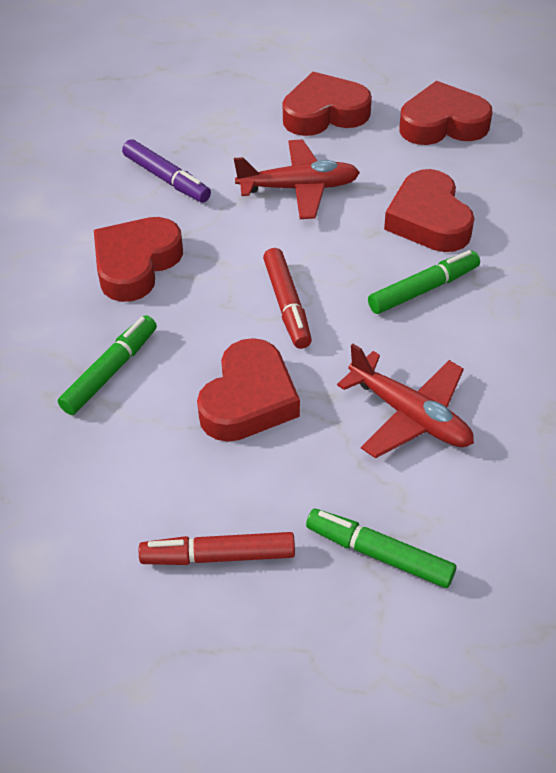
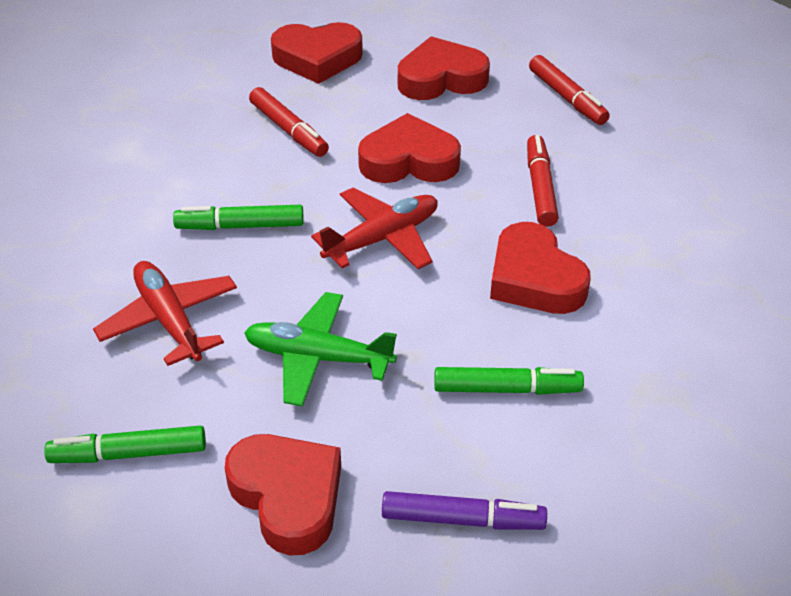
green plane: 0 -> 1
red marker: 2 -> 3

